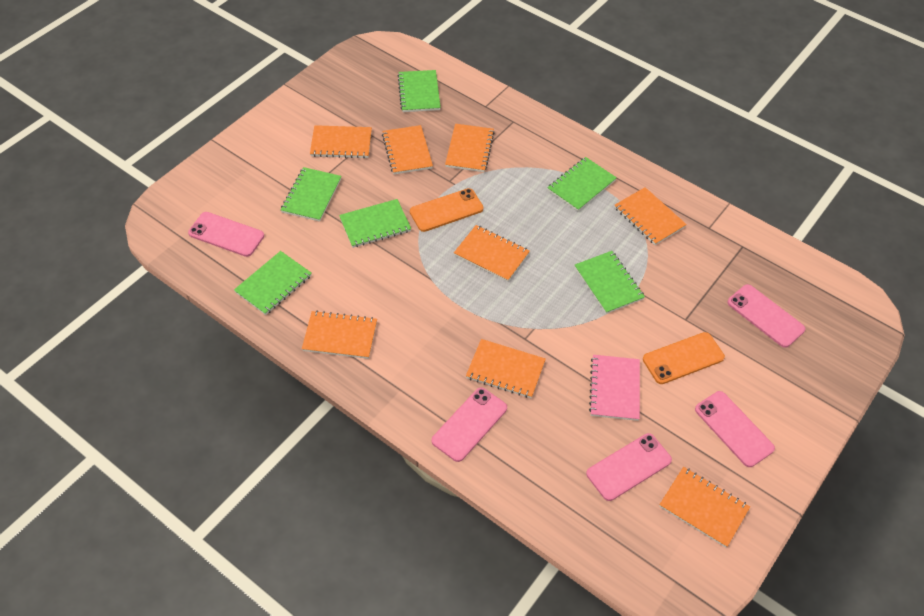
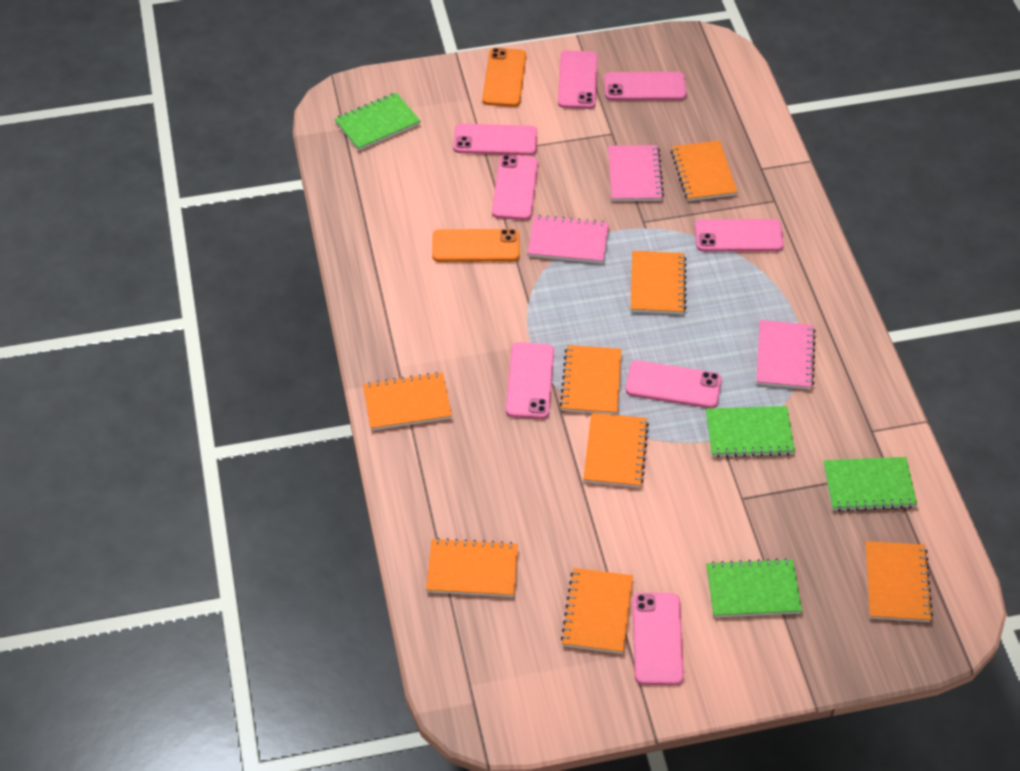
green notebook: 6 -> 4
pink notebook: 1 -> 3
pink phone: 5 -> 8

